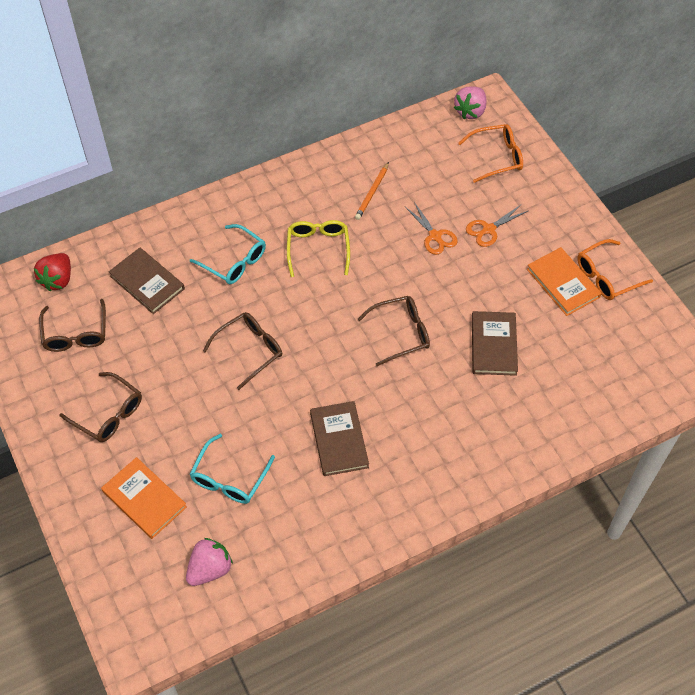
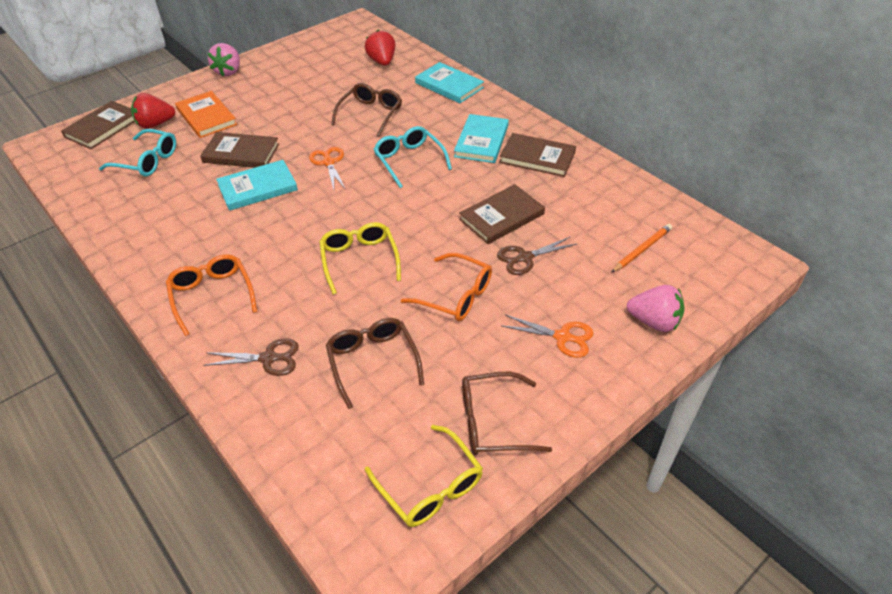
brown book: 3 -> 4
brown glasses: 4 -> 3
brown scissors: 0 -> 2
orange book: 2 -> 1
red strawberry: 1 -> 2
turquoise book: 0 -> 3
yellow glasses: 1 -> 2

